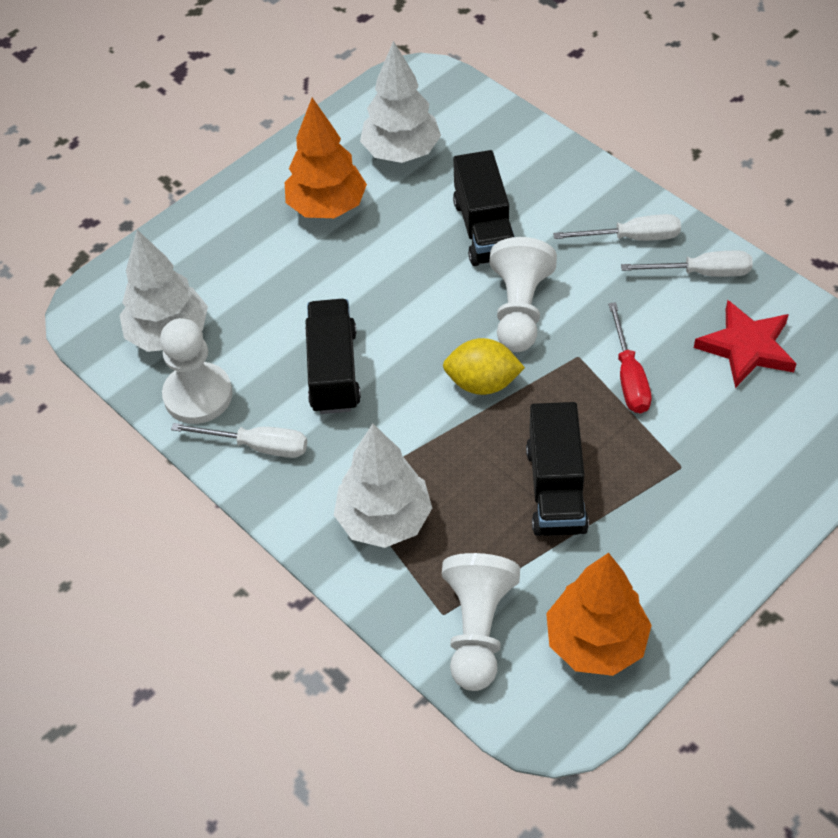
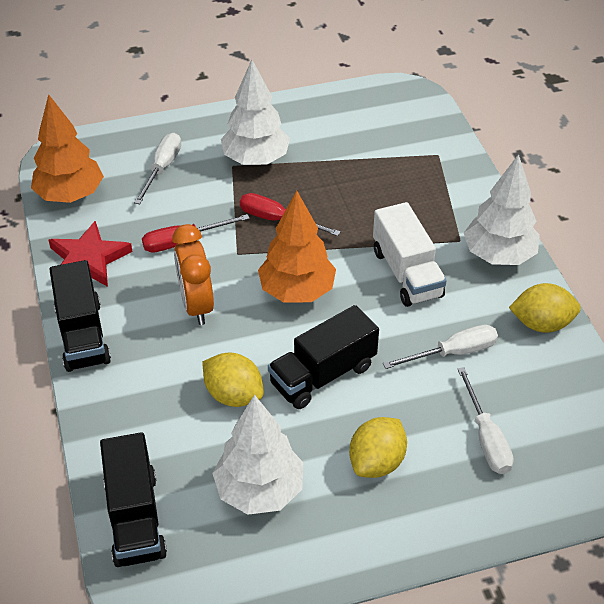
orange clock: 0 -> 1
red screwdriver: 1 -> 2
white pawn: 3 -> 0
white truck: 0 -> 1
yellow lemon: 1 -> 3

